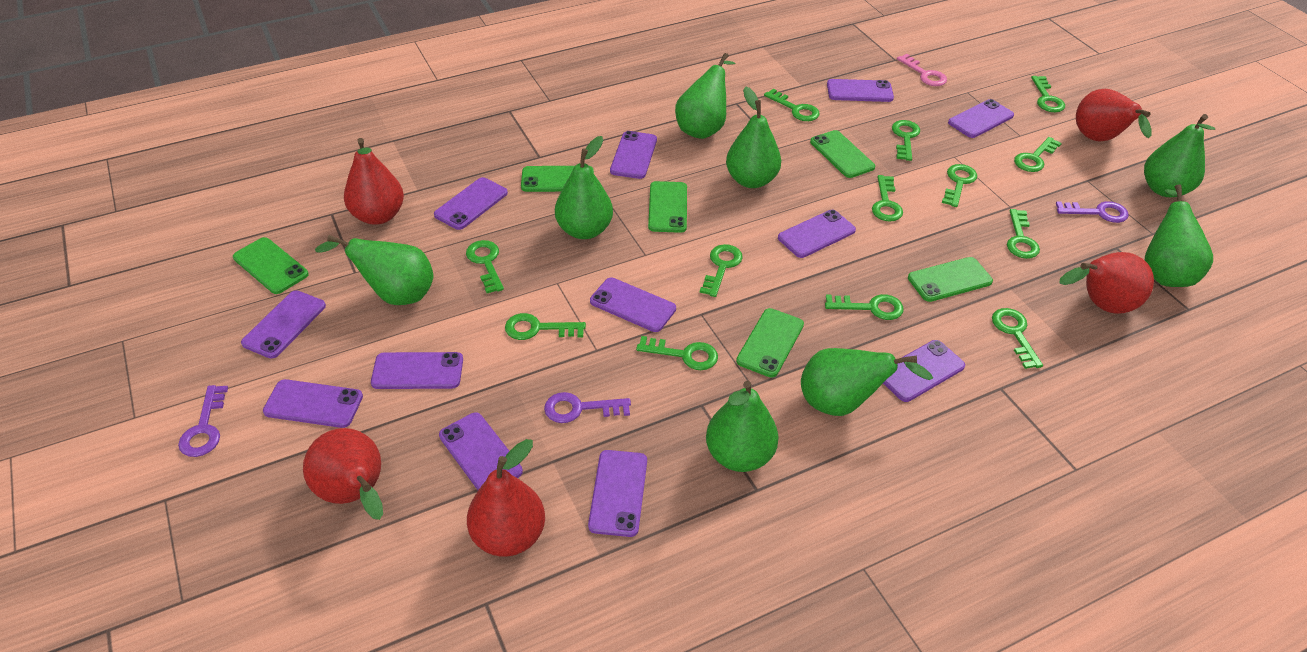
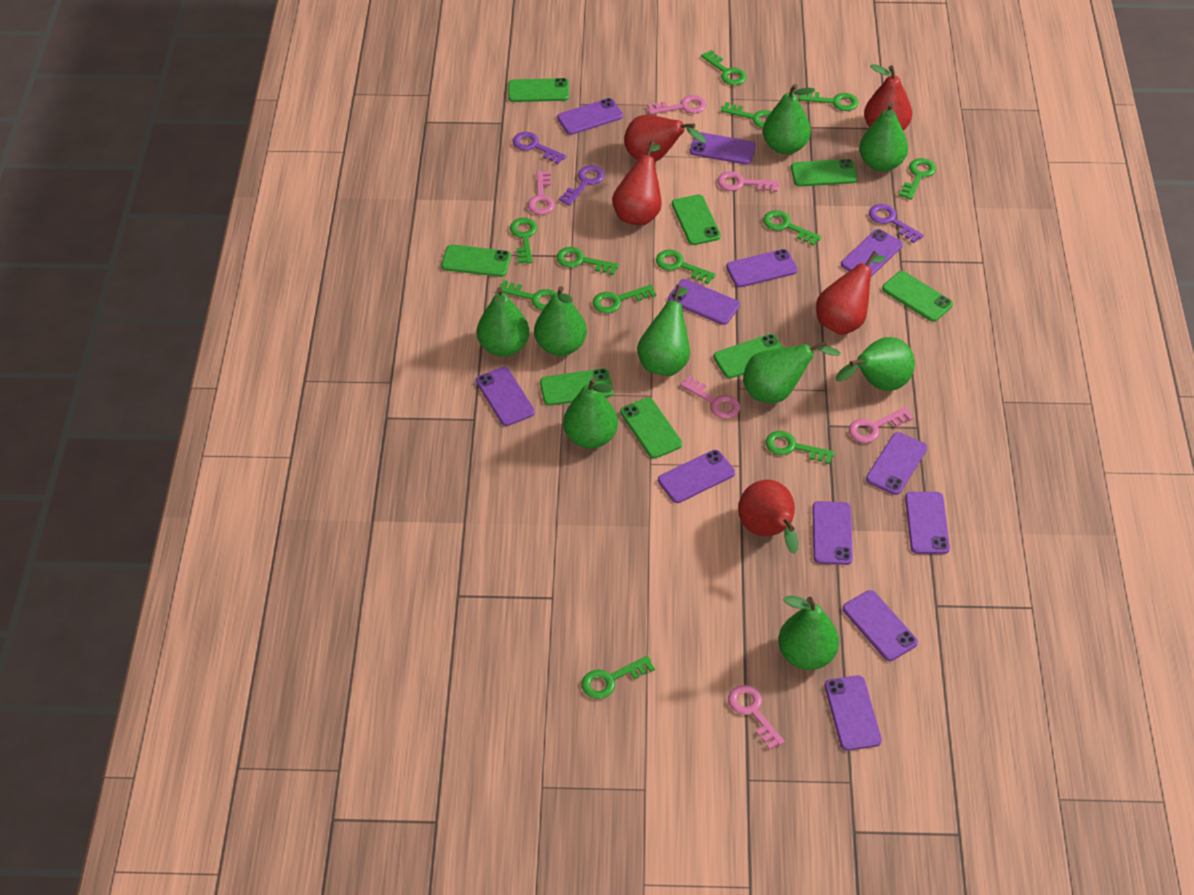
green key: 13 -> 12
green pear: 8 -> 9
green phone: 6 -> 8
pink key: 1 -> 6

